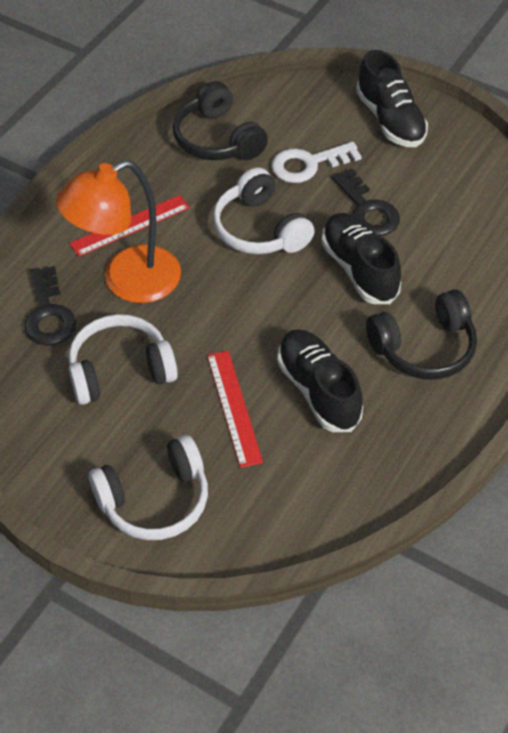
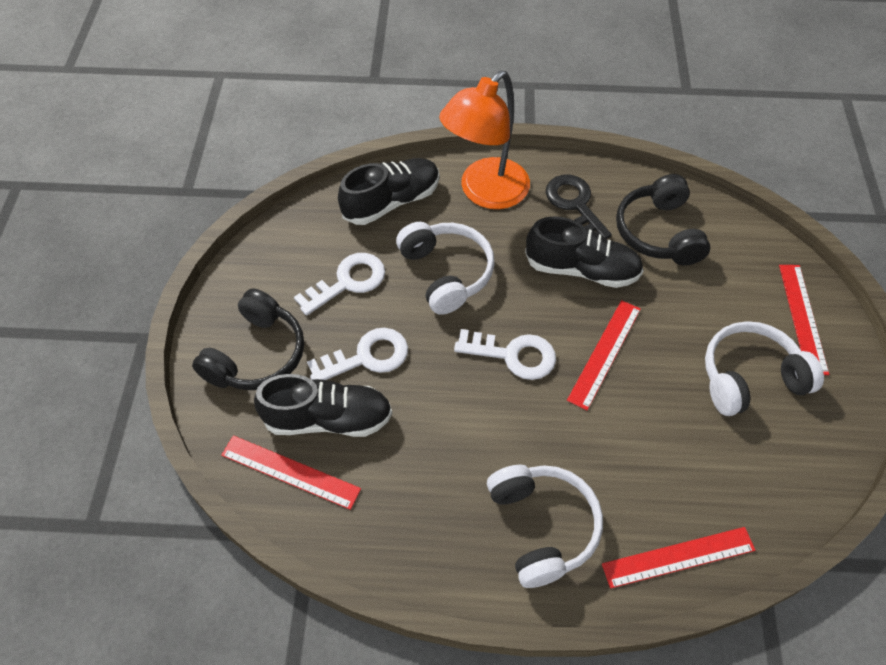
black key: 2 -> 1
red ruler: 2 -> 4
white key: 1 -> 3

